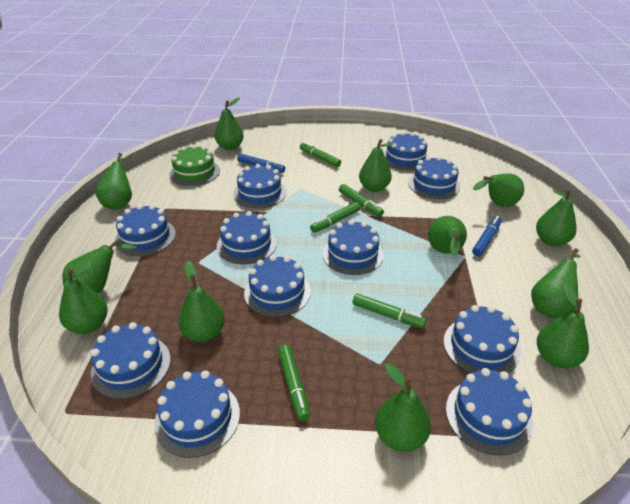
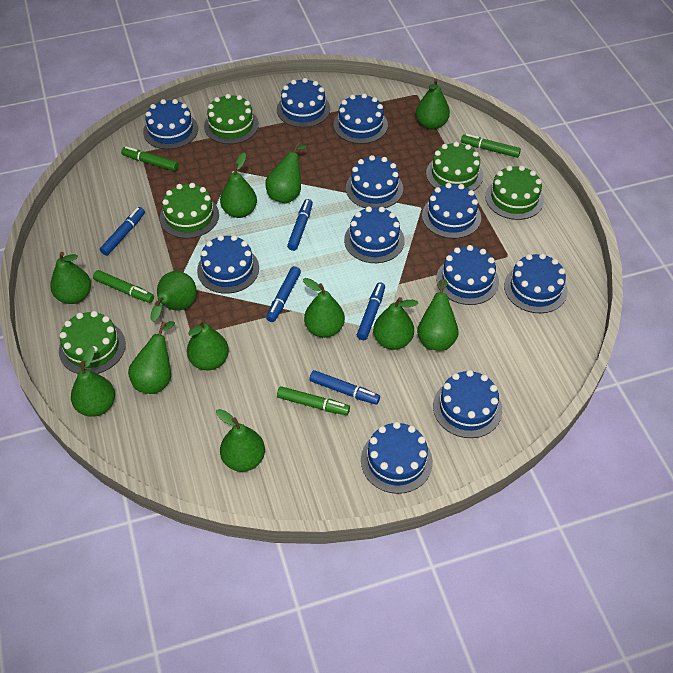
blue marker: 2 -> 5
green cake: 1 -> 5
green marker: 5 -> 4

